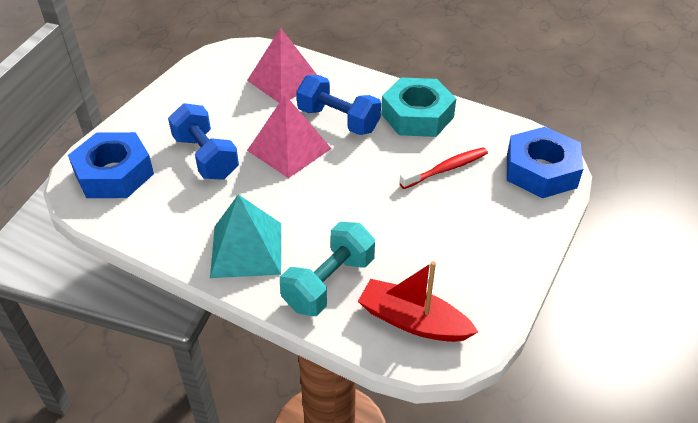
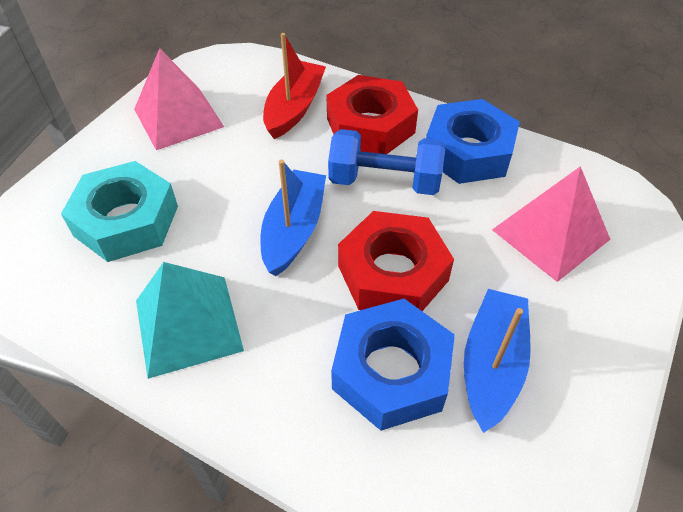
blue boat: 0 -> 2
blue dumbbell: 2 -> 1
red nut: 0 -> 2
red toothbrush: 1 -> 0
turquoise dumbbell: 1 -> 0

